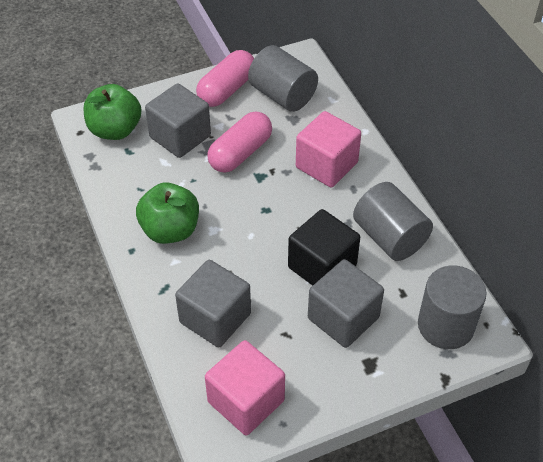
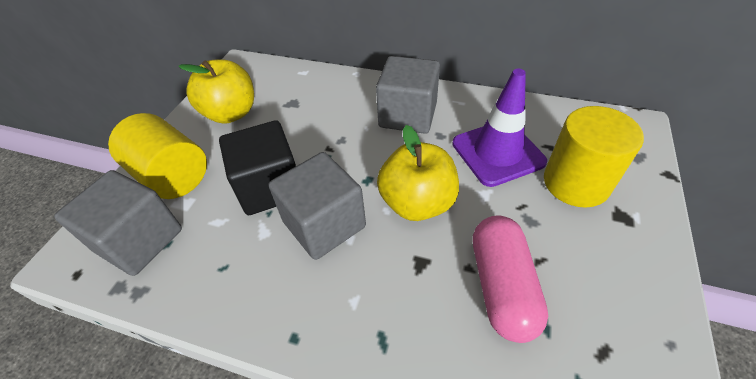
green apple: 2 -> 0
grey cylinder: 3 -> 0
pink capsule: 2 -> 1
pink cube: 2 -> 0
purple traffic cone: 0 -> 1
yellow apple: 0 -> 2
yellow cylinder: 0 -> 2

